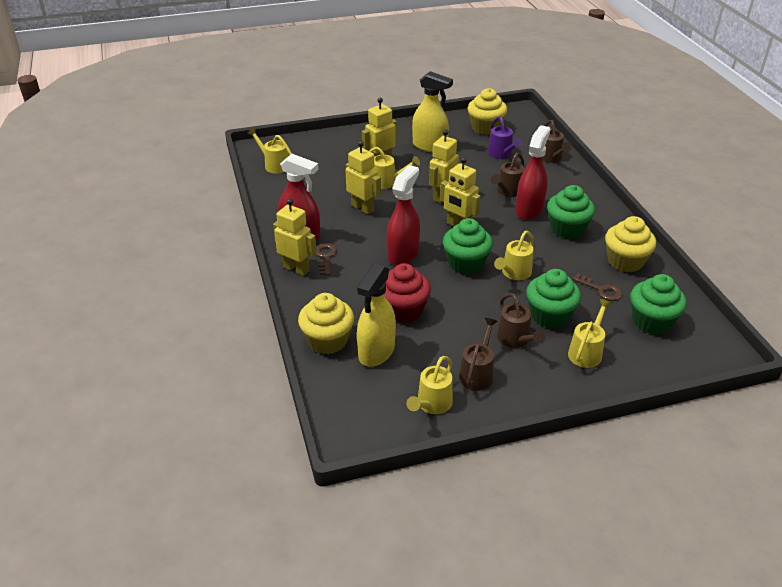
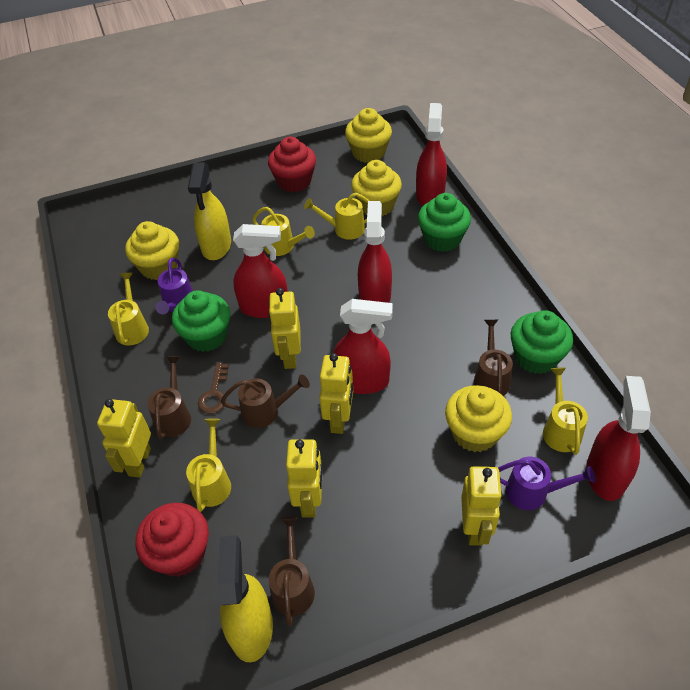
brown key: 2 -> 1
green cupcake: 4 -> 3
purple watering can: 1 -> 2
red cupcake: 1 -> 2
red spray bottle: 3 -> 5
yellow cupcake: 3 -> 4

